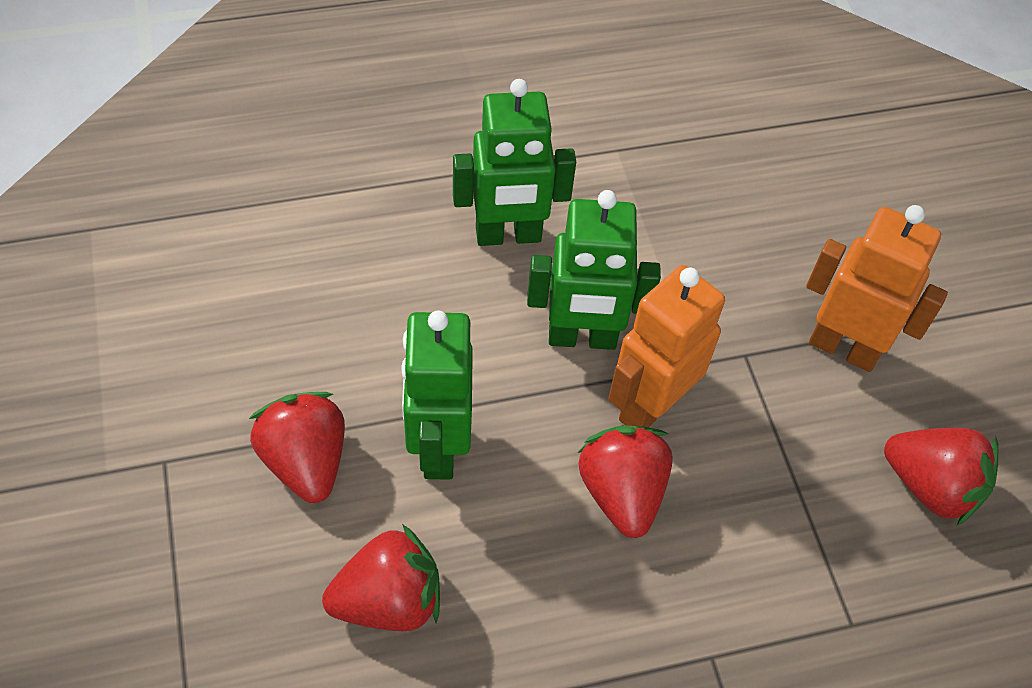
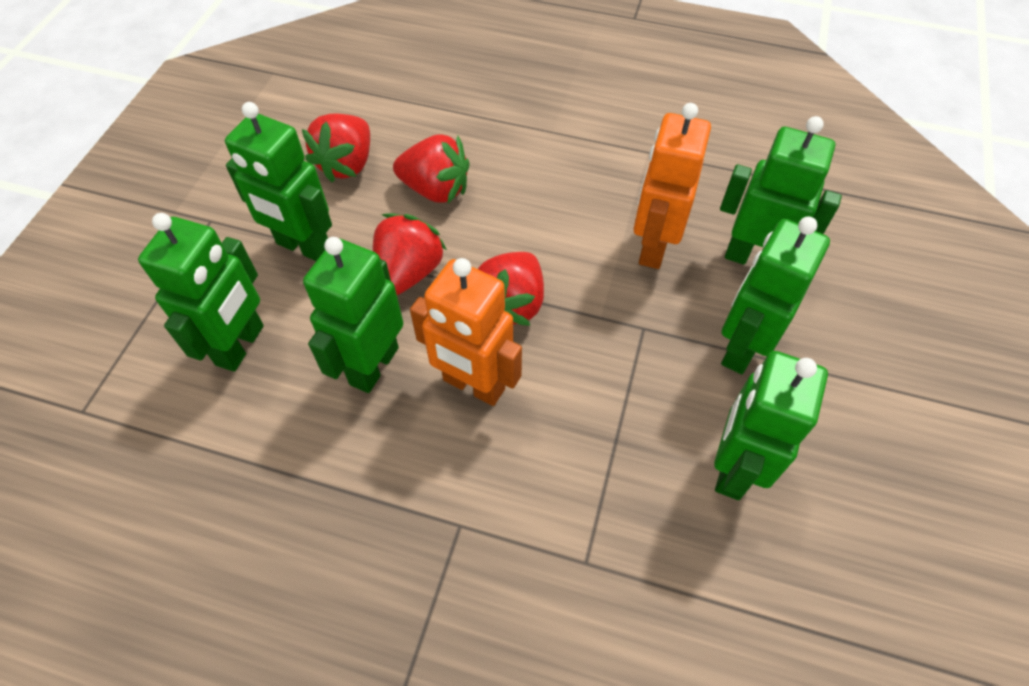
green robot: 3 -> 6

